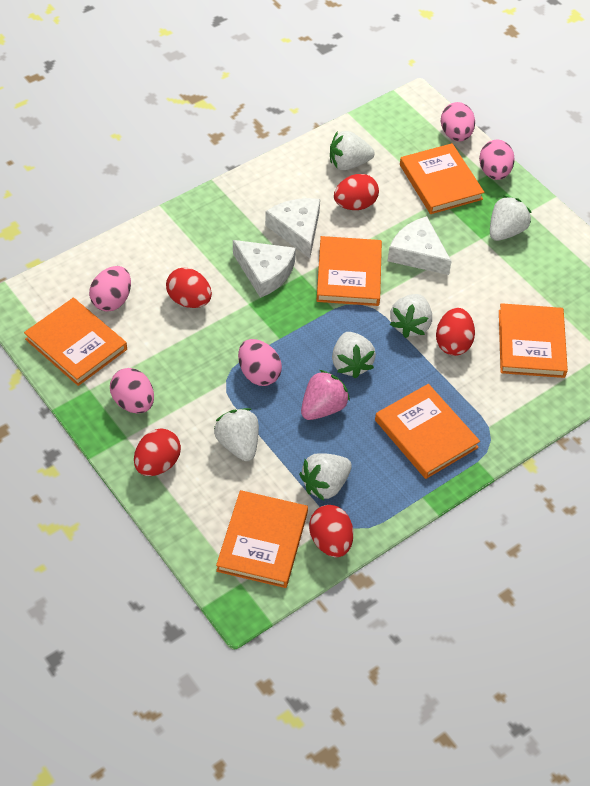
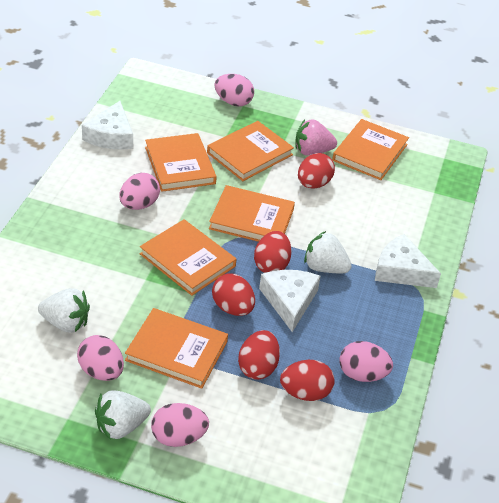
white strawberry: 6 -> 3

